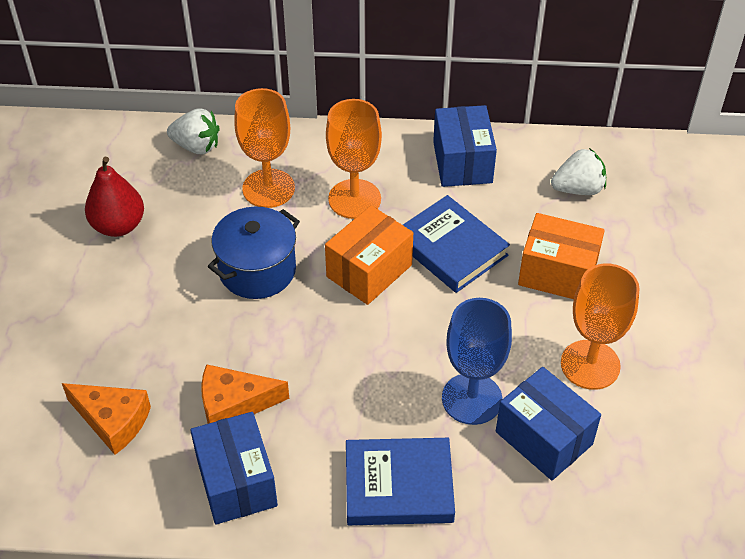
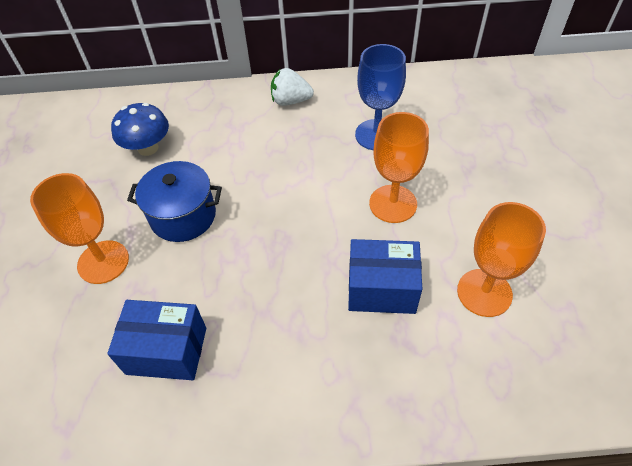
blue book: 2 -> 0
blue box: 3 -> 2
blue mushroom: 0 -> 1
orange box: 2 -> 0
orange cheese: 2 -> 0
red pear: 1 -> 0
white strawberry: 2 -> 1

